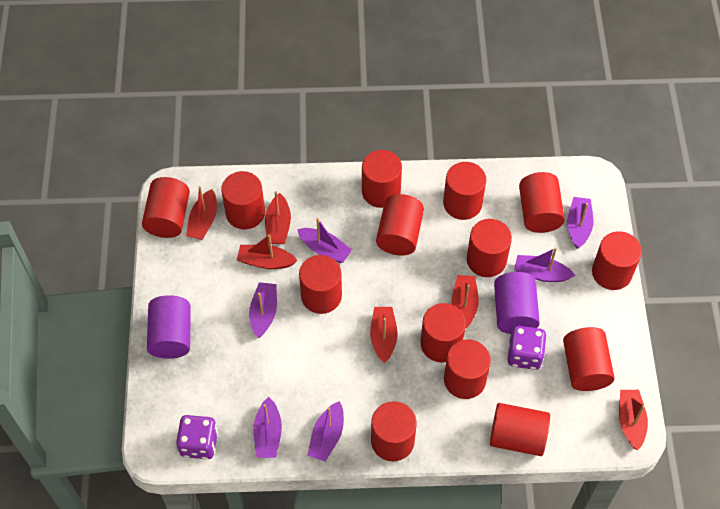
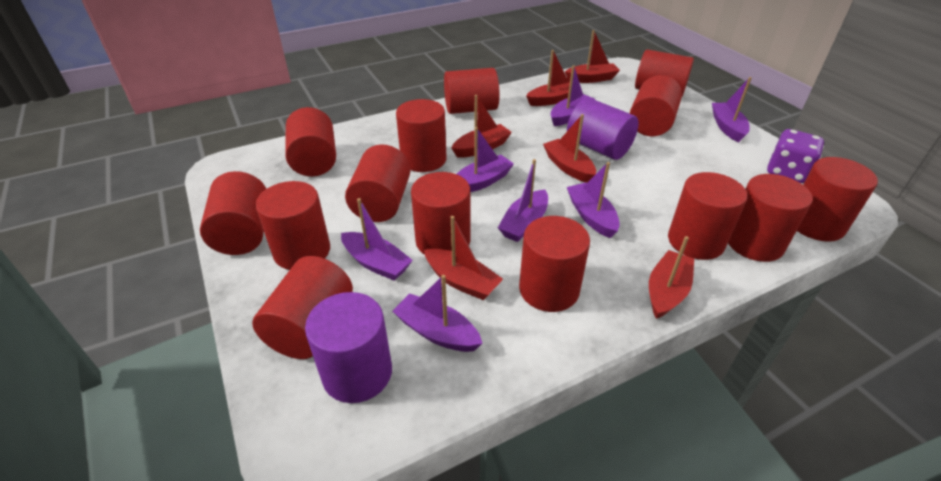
purple boat: 6 -> 7
purple dice: 2 -> 1

